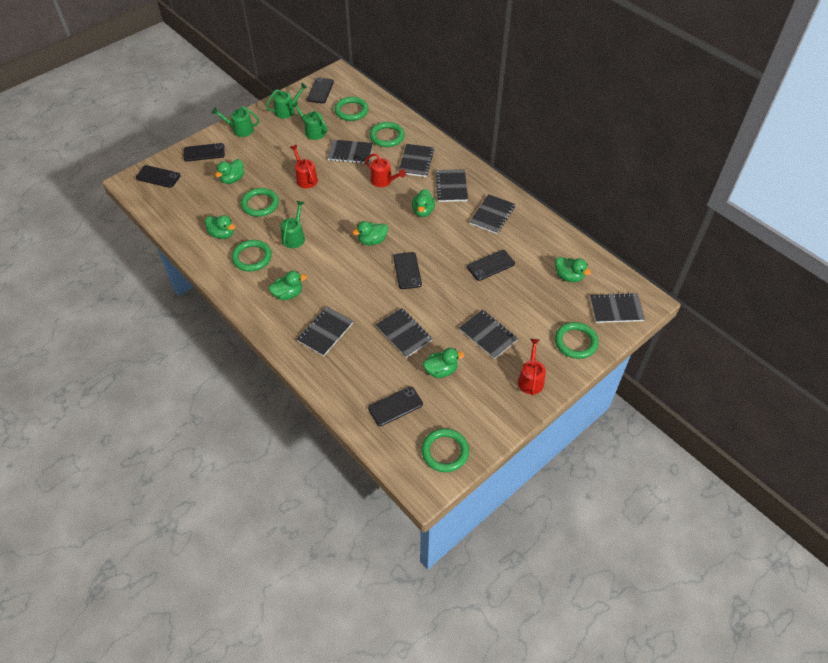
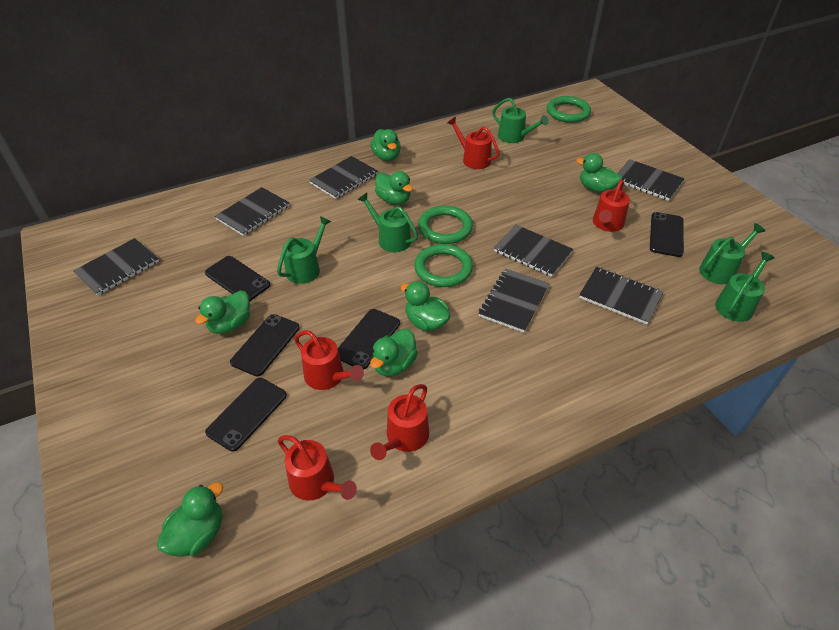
black notebook: 8 -> 7
black phone: 6 -> 5
green ring: 6 -> 3
green watering can: 4 -> 5
red watering can: 3 -> 5

